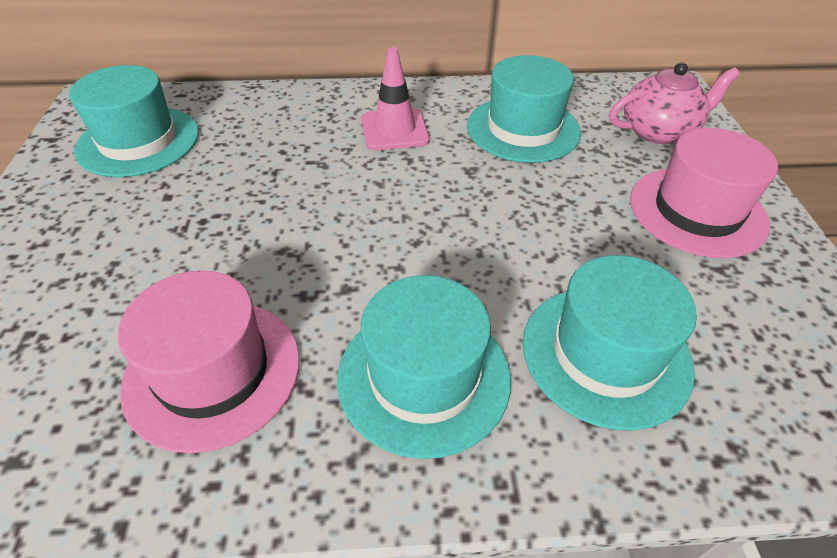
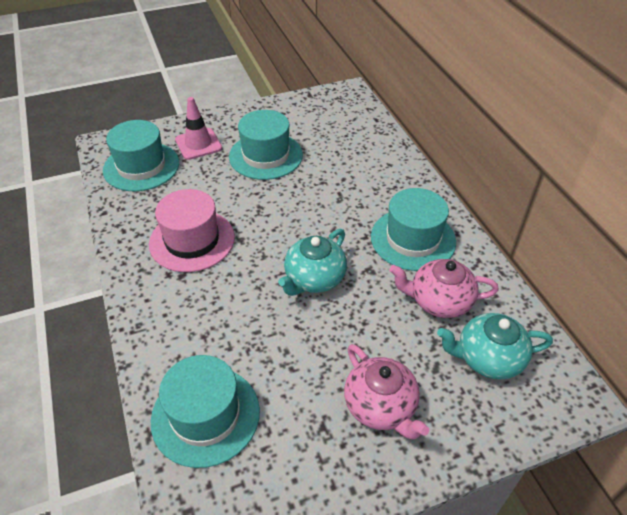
pink hat: 2 -> 1
pink teapot: 1 -> 2
turquoise teapot: 0 -> 2

